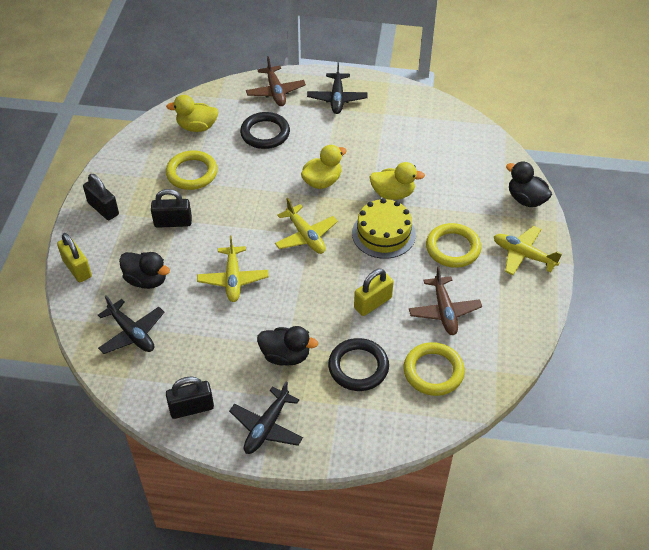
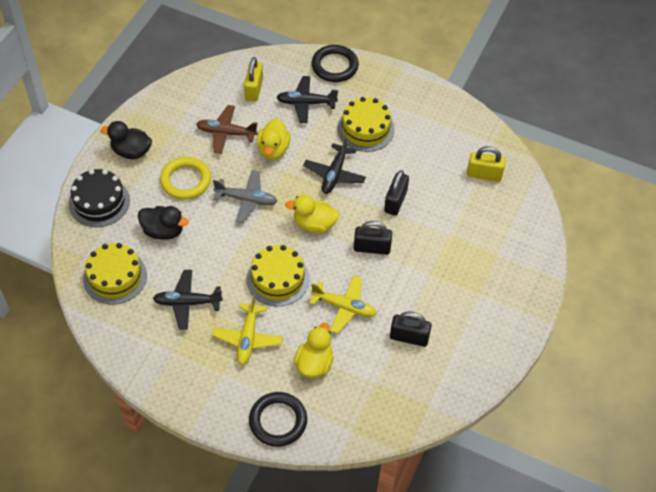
black cake: 0 -> 1
black duck: 3 -> 2
brown plane: 2 -> 1
grey plane: 0 -> 1
yellow cake: 1 -> 3
yellow plane: 3 -> 2
yellow ring: 3 -> 1

